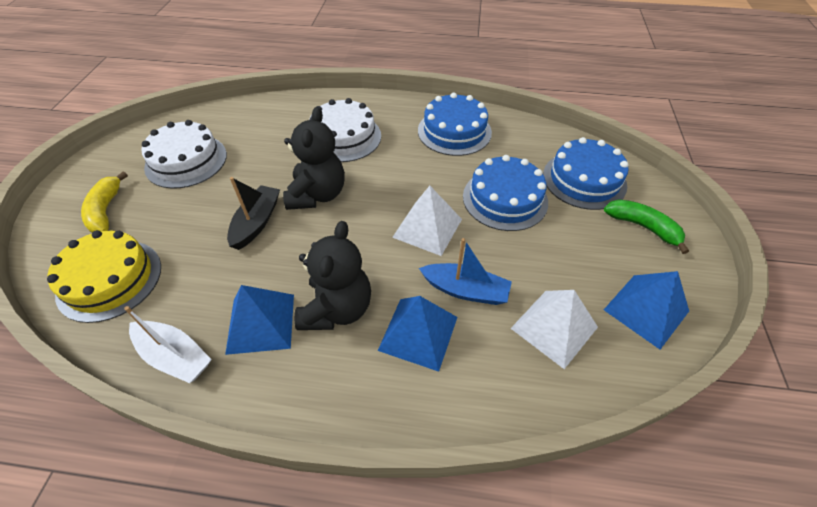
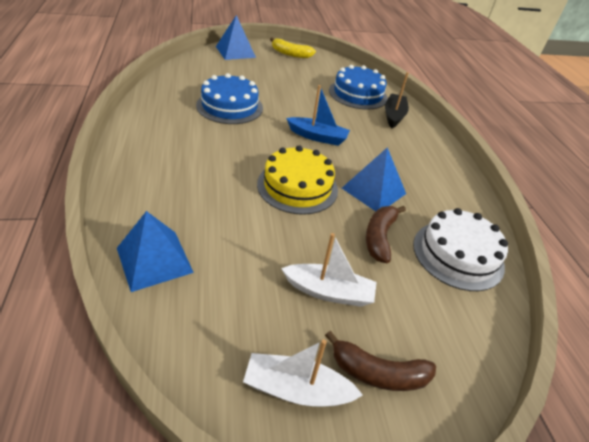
black teddy bear: 2 -> 0
blue cake: 3 -> 2
brown banana: 0 -> 2
green banana: 1 -> 0
white boat: 1 -> 2
white cake: 2 -> 1
white pyramid: 2 -> 0

